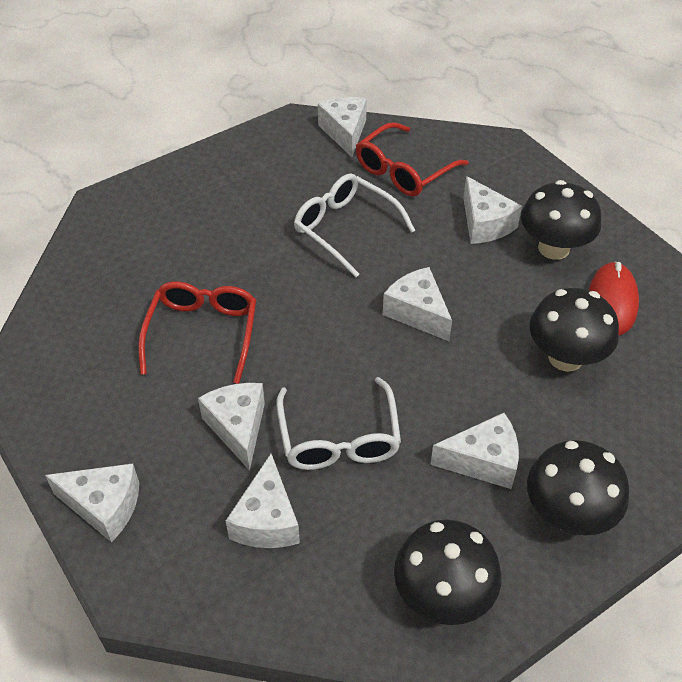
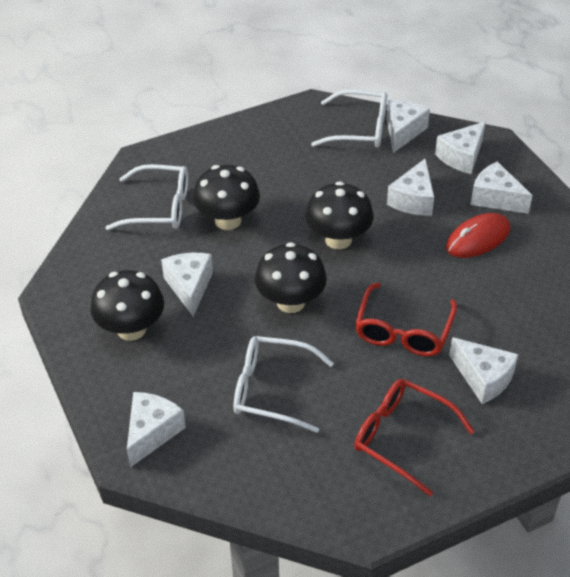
white glasses: 2 -> 3

